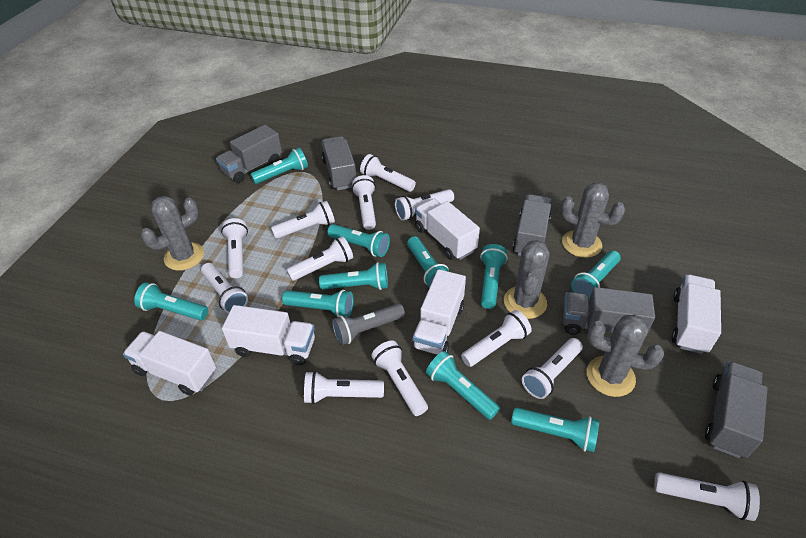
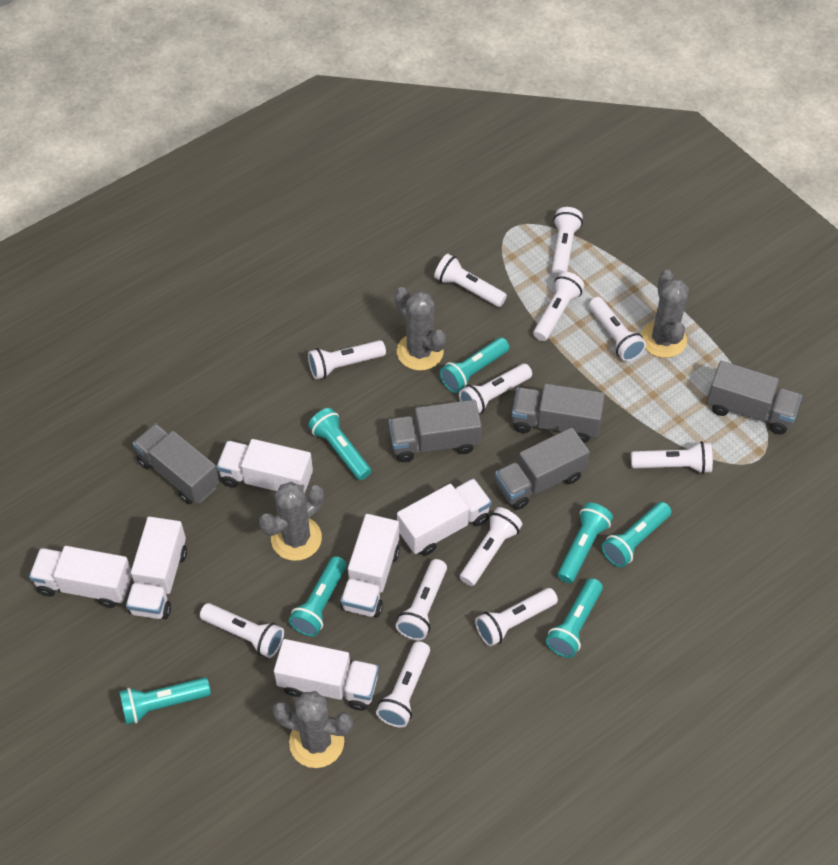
grey flashlight: 1 -> 0
turquoise flashlight: 10 -> 7
white truck: 5 -> 6

